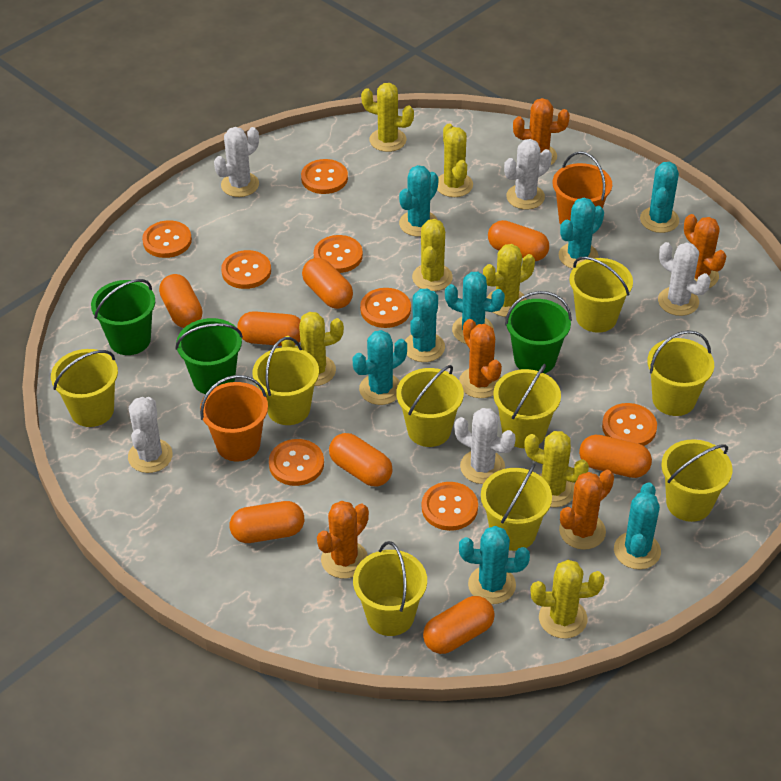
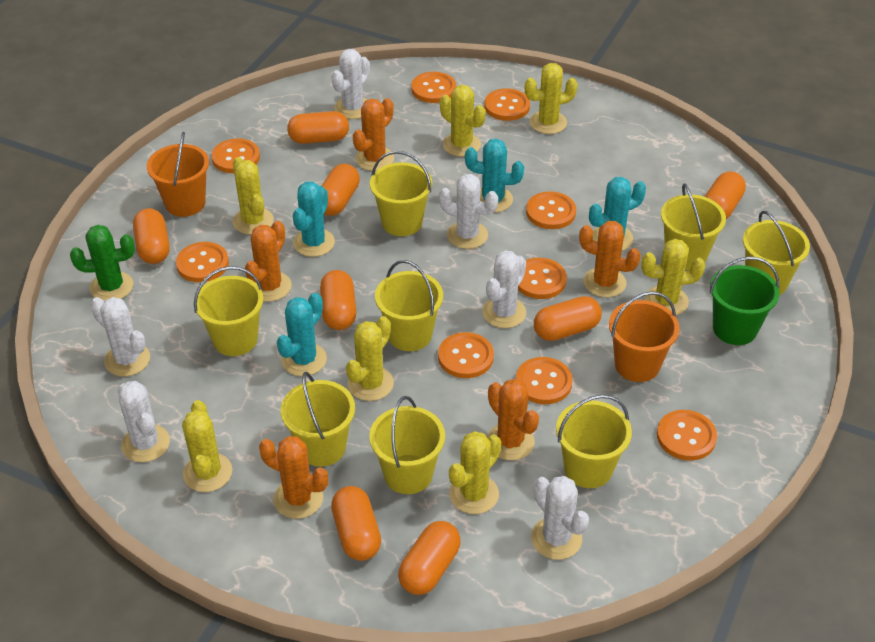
green bucket: 3 -> 1
green cactus: 0 -> 1
orange button: 8 -> 9
turquoise cactus: 8 -> 4
white cactus: 5 -> 6
yellow bucket: 9 -> 8

